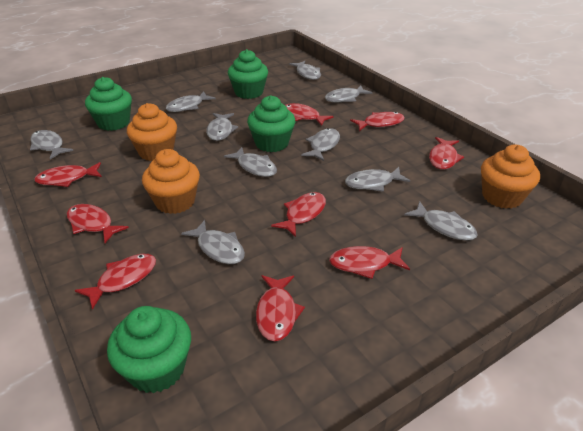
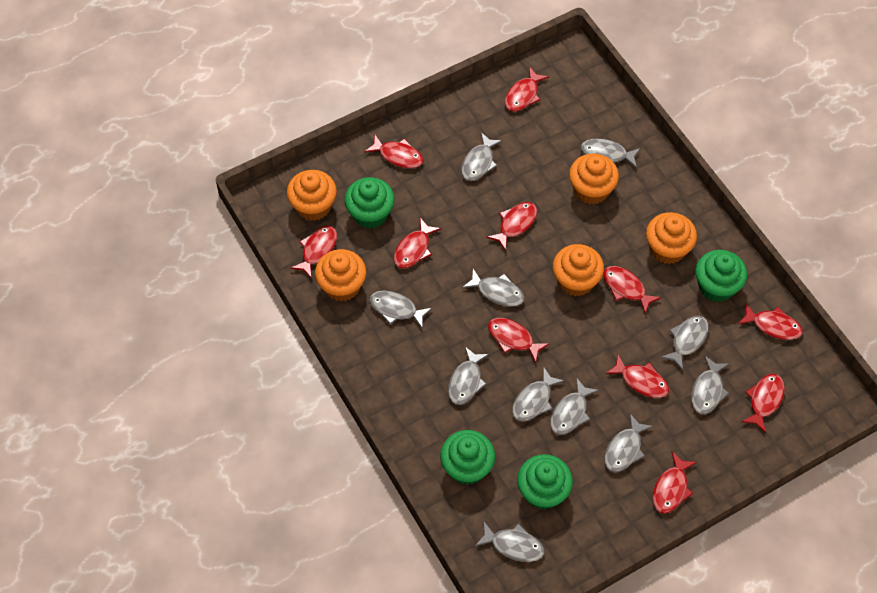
grey fish: 10 -> 11
orange cupcake: 3 -> 5
red fish: 9 -> 11

